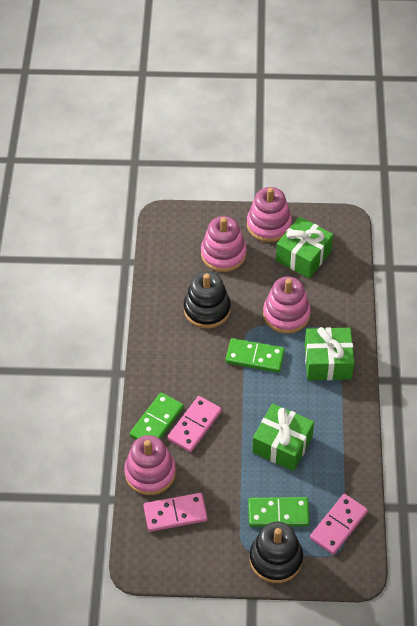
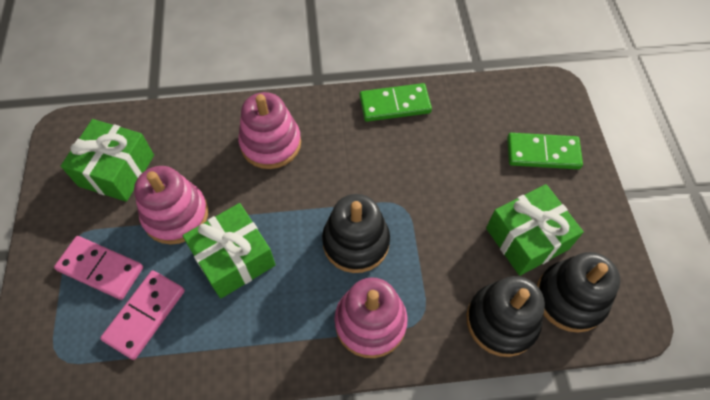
black stacking toy: 2 -> 3
green domino: 3 -> 2
pink domino: 3 -> 2
pink stacking toy: 4 -> 3

